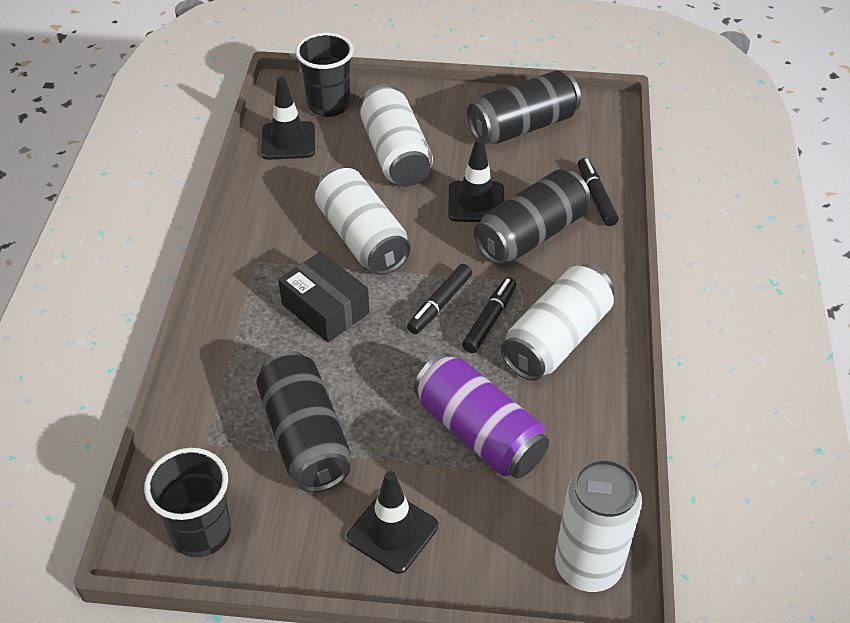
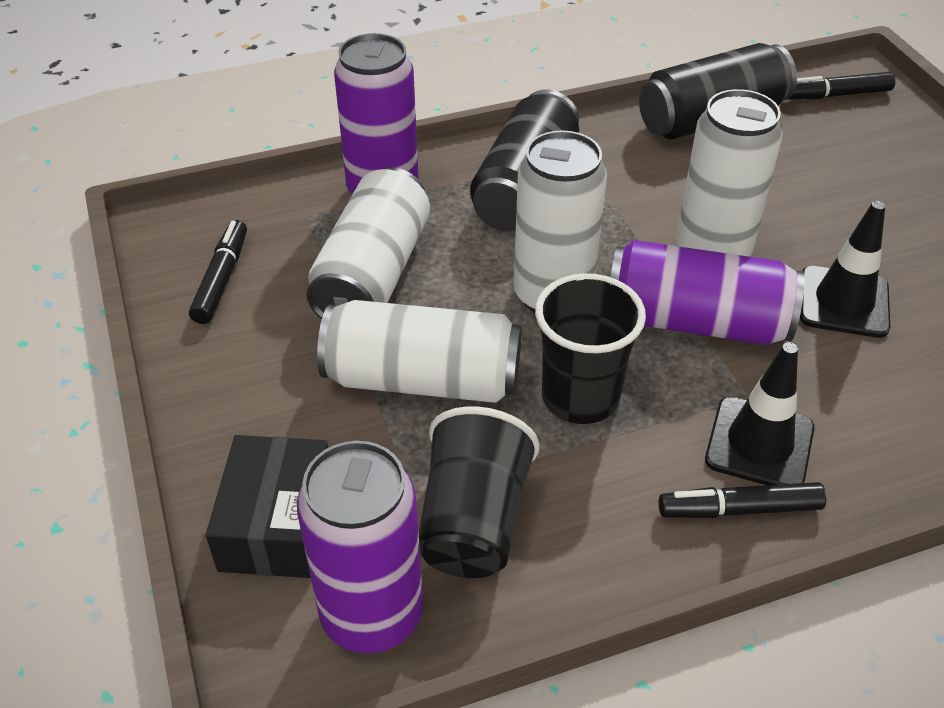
black can: 3 -> 2
black traffic cone: 3 -> 2
purple can: 1 -> 3

